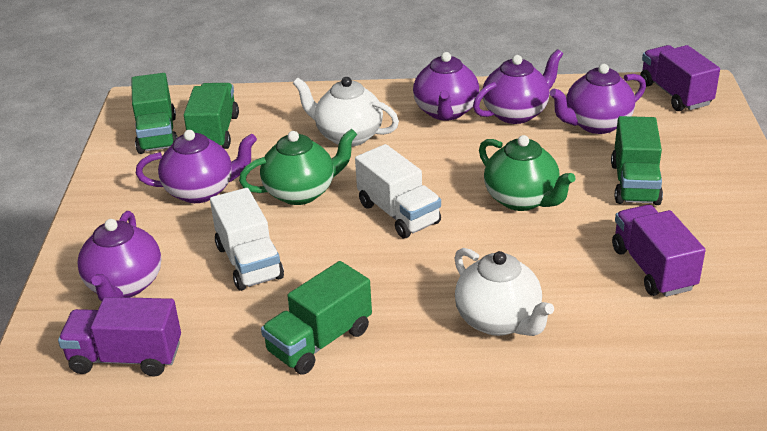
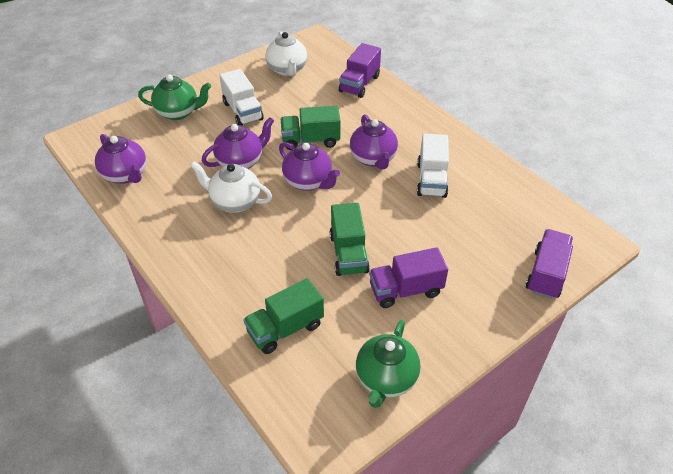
green truck: 4 -> 3
purple teapot: 5 -> 4

